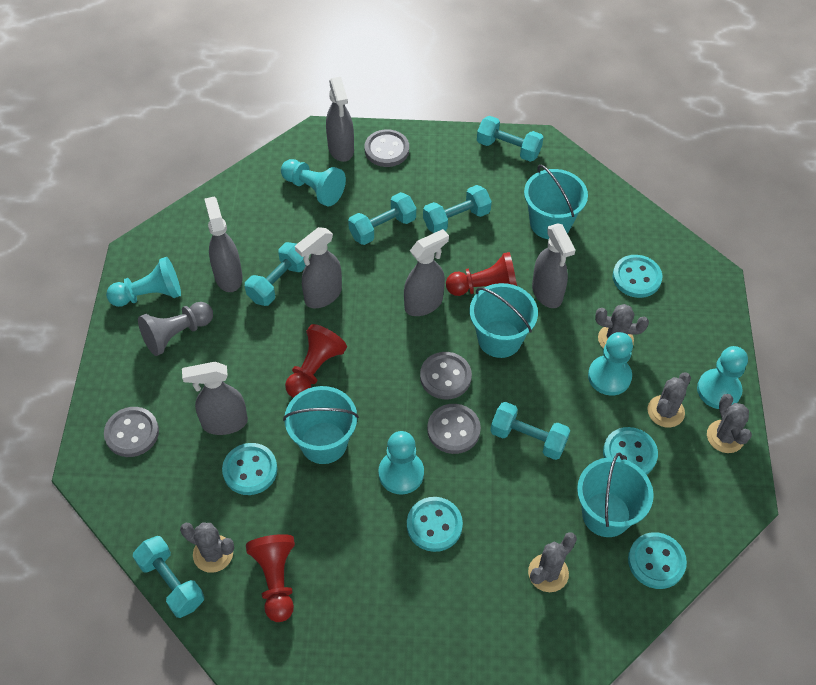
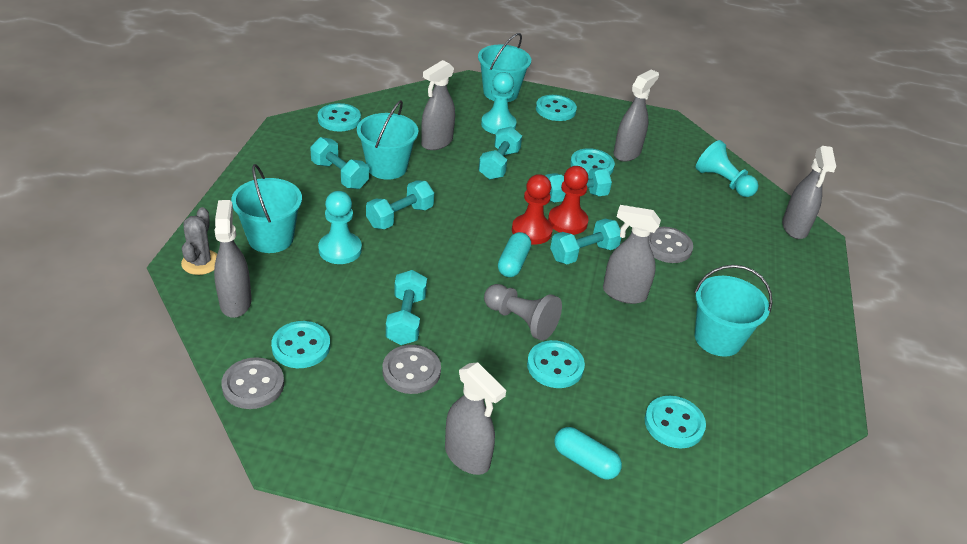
grey button: 4 -> 3
grey cactus: 5 -> 1
red pawn: 3 -> 2
turquoise button: 5 -> 6
turquoise capsule: 0 -> 2
turquoise pawn: 5 -> 3

